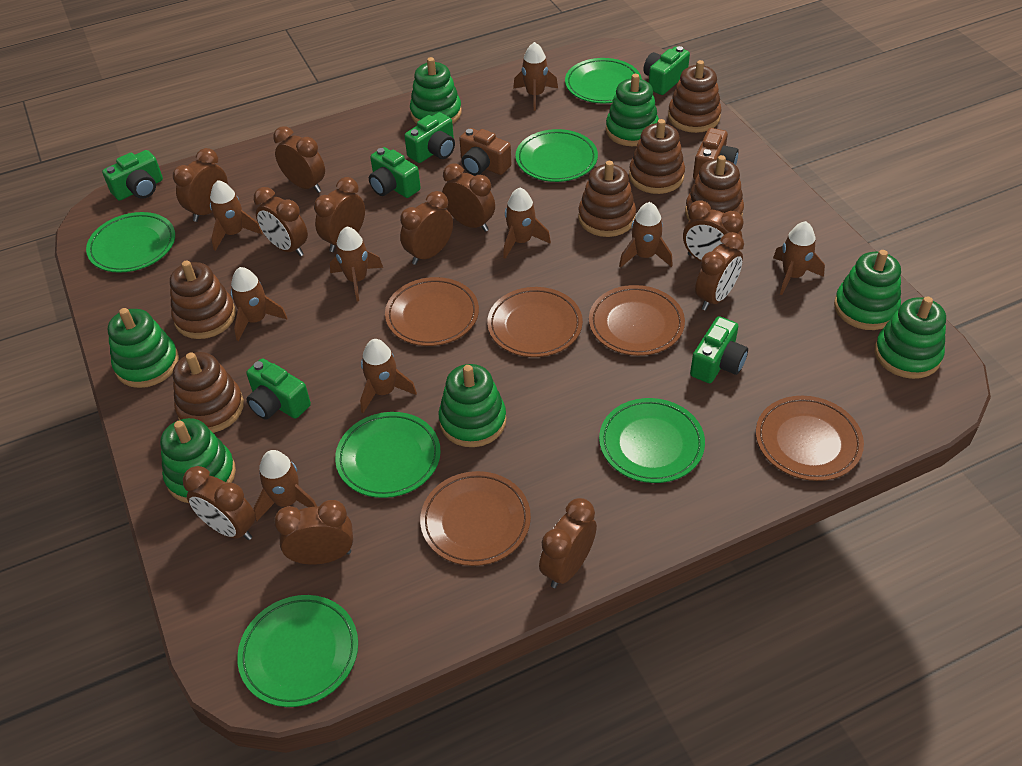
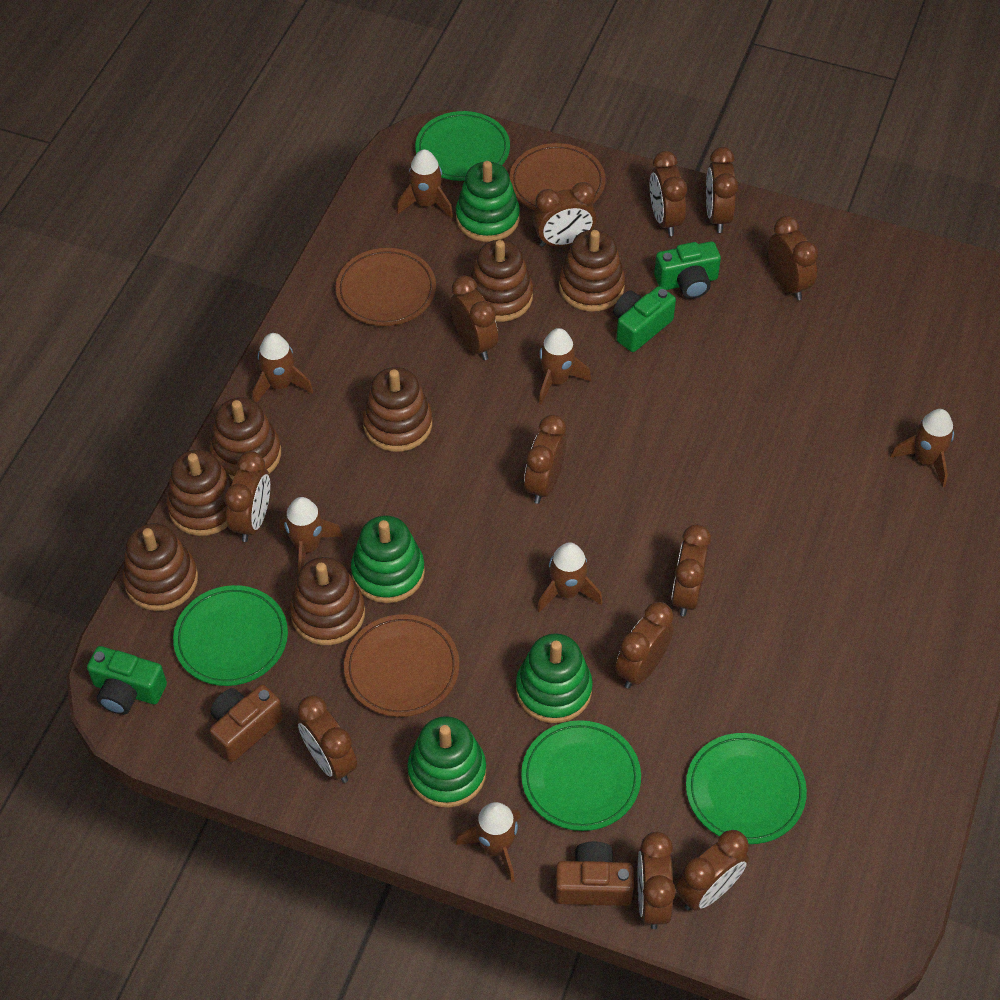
brown clock: 11 -> 12
brown plate: 5 -> 3
brown rocket: 9 -> 7
brown stacking toy: 6 -> 7
green camera: 6 -> 3
green plate: 6 -> 4
green stacking toy: 7 -> 4

